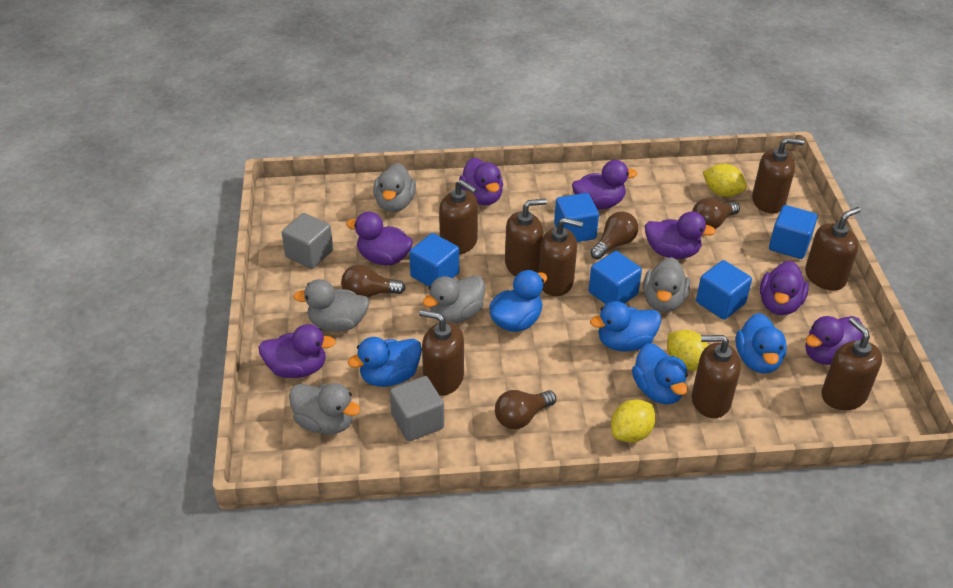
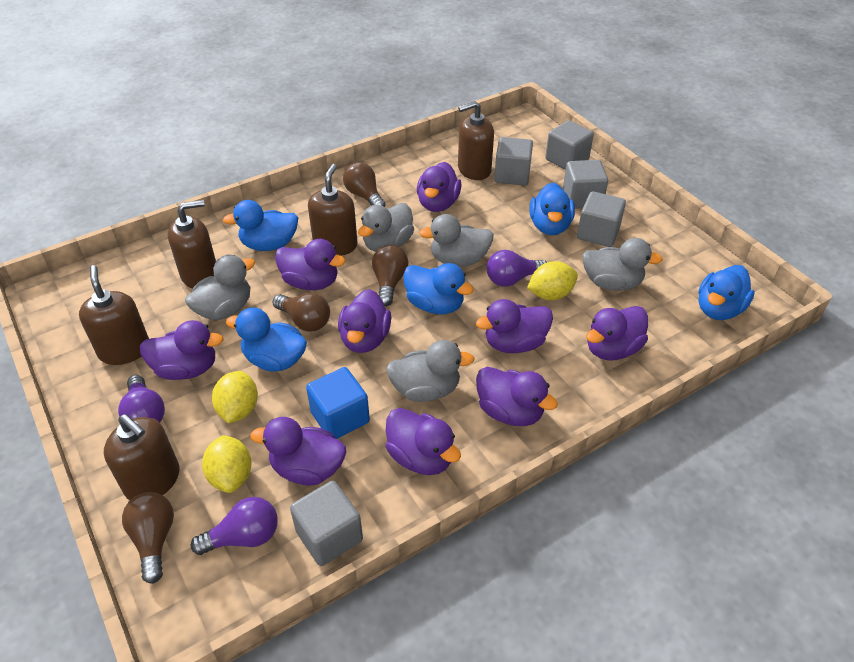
blue cube: 5 -> 1
brown soap dispenser: 8 -> 5
grey cube: 2 -> 5
purple duck: 7 -> 9
purple light bulb: 0 -> 3

